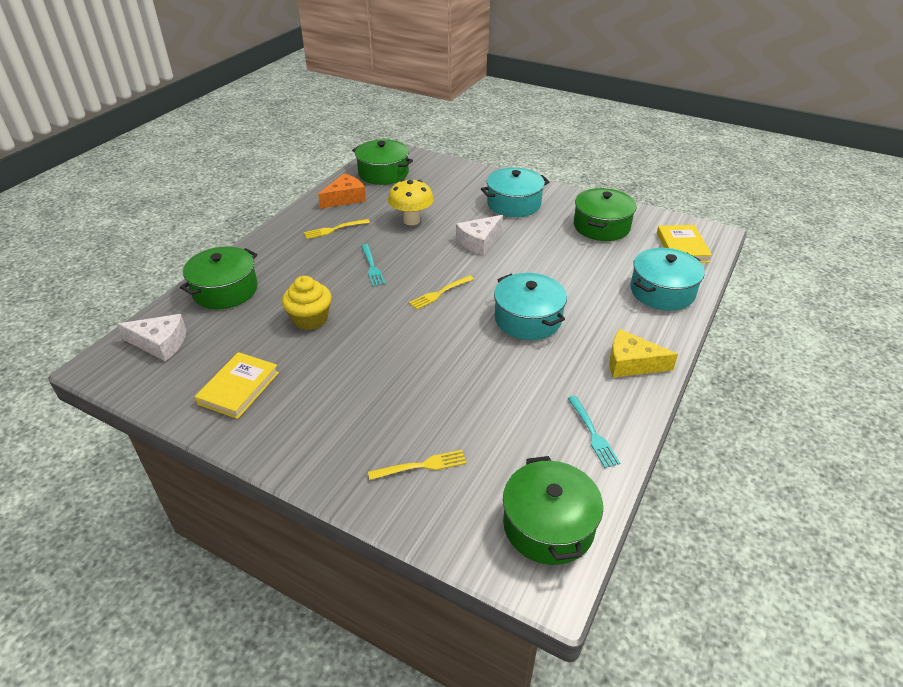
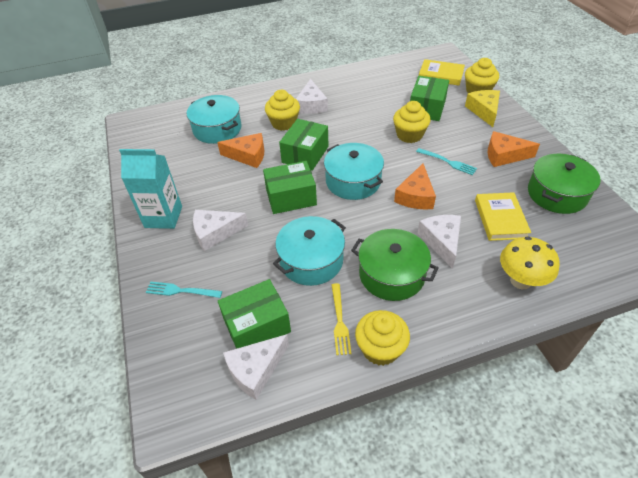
green box: 0 -> 4
green pot: 4 -> 2
orange cheese: 1 -> 3
turquoise carton: 0 -> 1
white cheese: 2 -> 4
yellow cupcake: 1 -> 4
yellow fork: 3 -> 1

